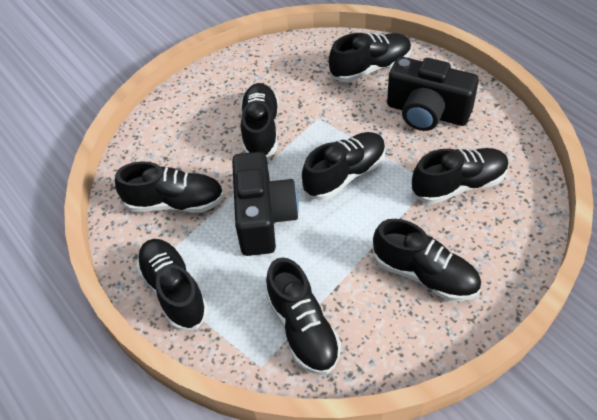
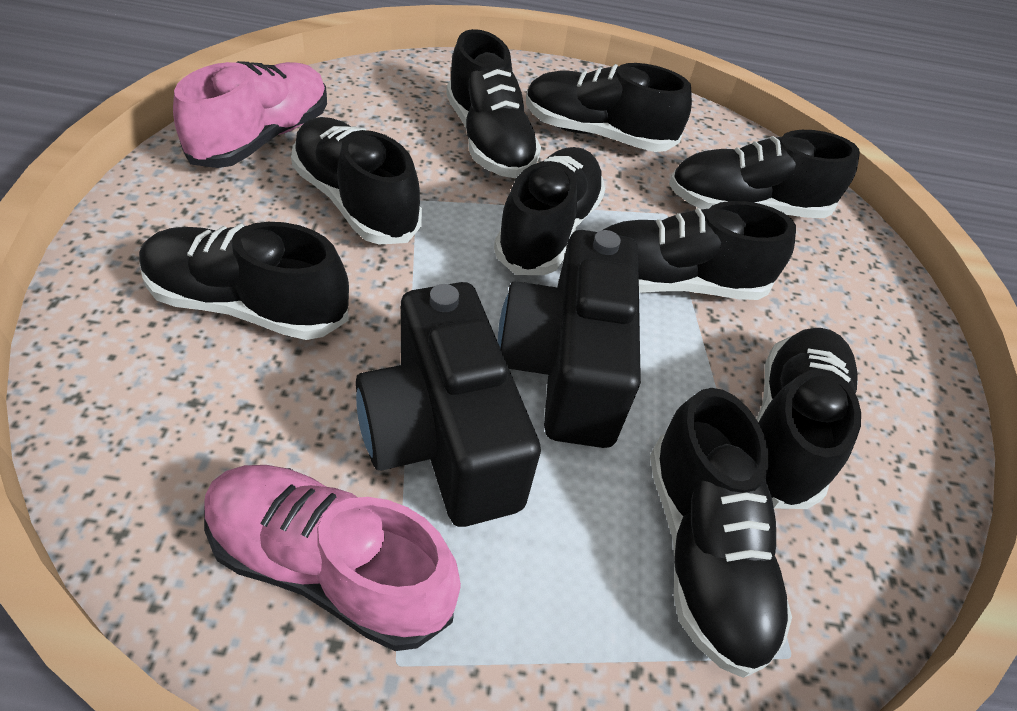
black shoe: 8 -> 9
pink shoe: 0 -> 2

